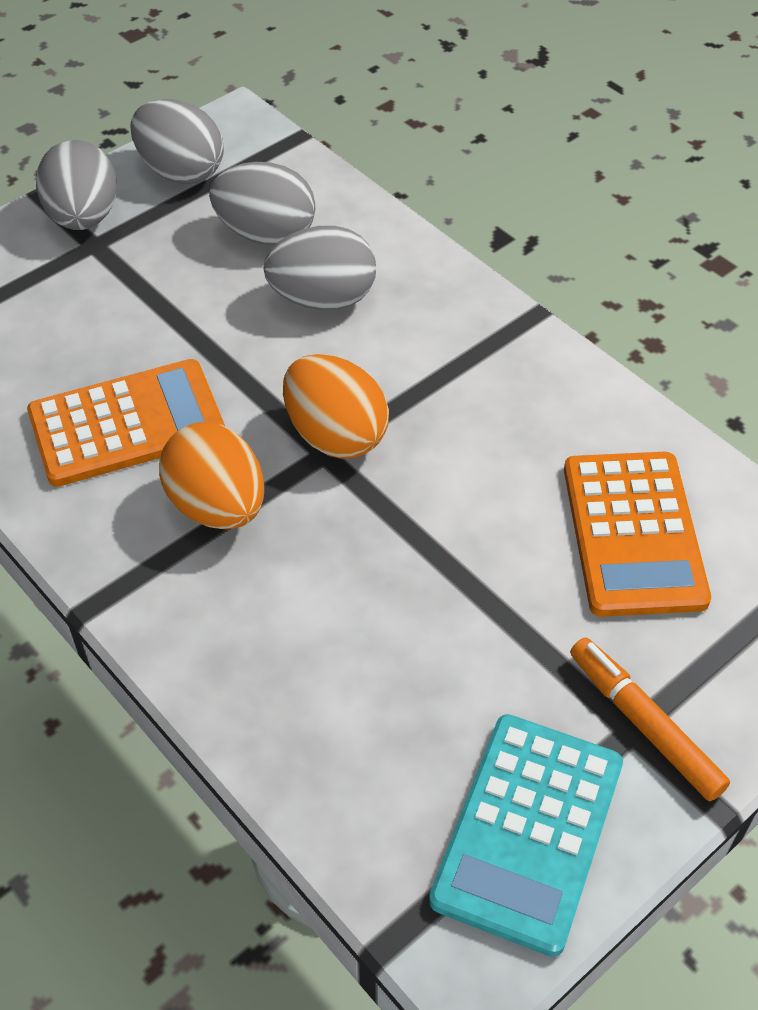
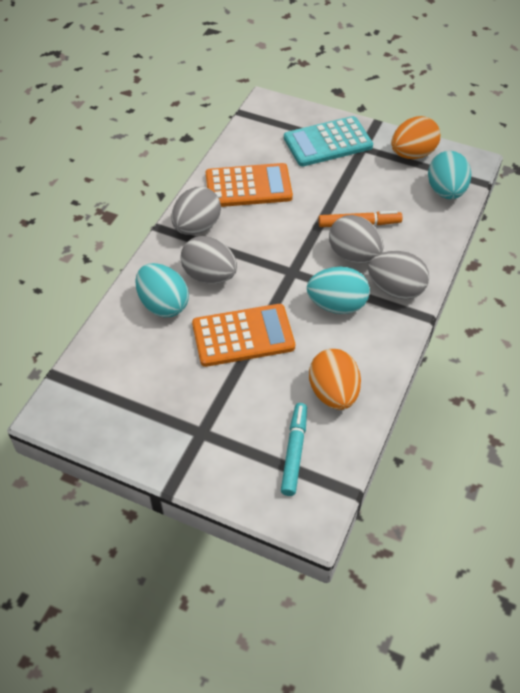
turquoise egg: 0 -> 3
turquoise marker: 0 -> 1

